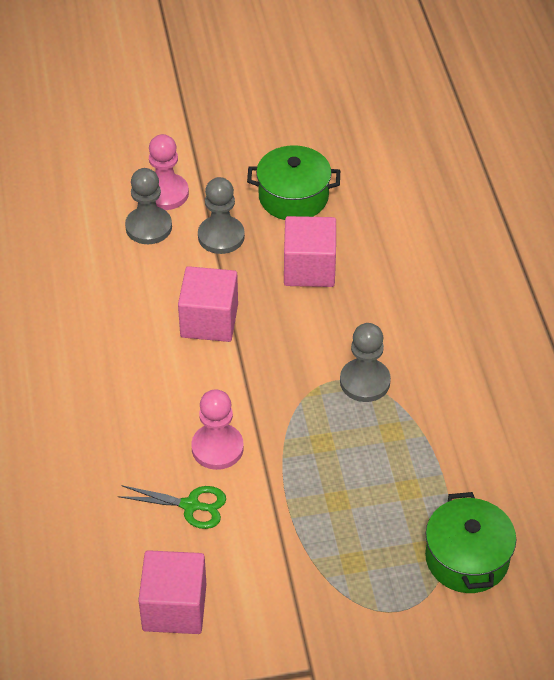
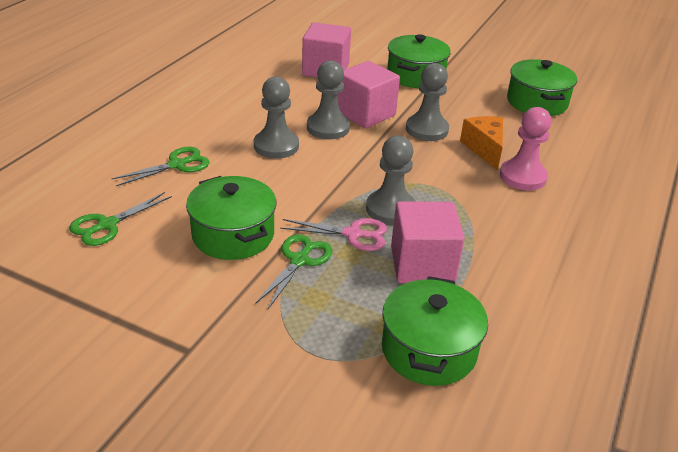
green pot: 2 -> 4
green scissors: 1 -> 3
grey pawn: 3 -> 4
orange cheese: 0 -> 1
pink pawn: 2 -> 1
pink scissors: 0 -> 1

